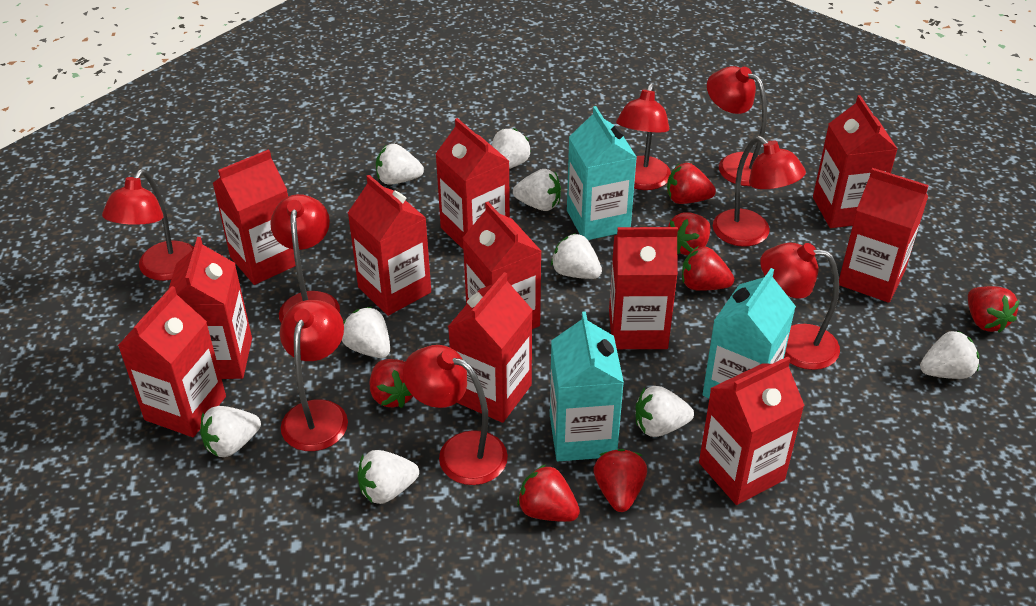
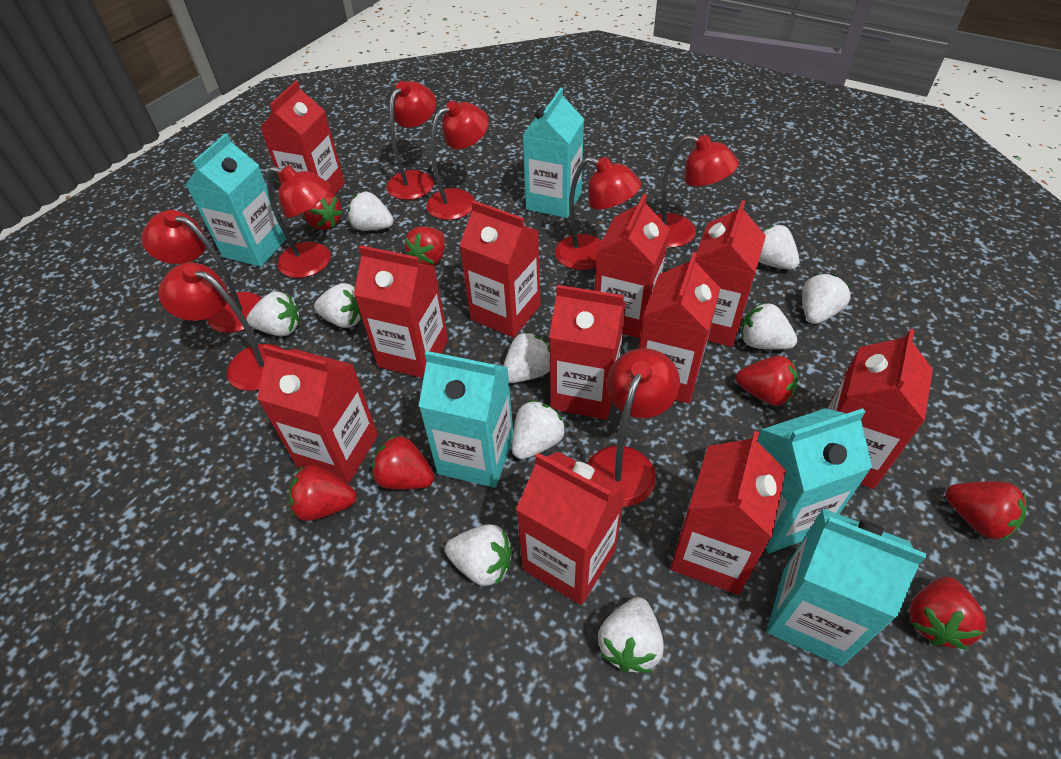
turquoise carton: 3 -> 5
white strawberry: 9 -> 10

